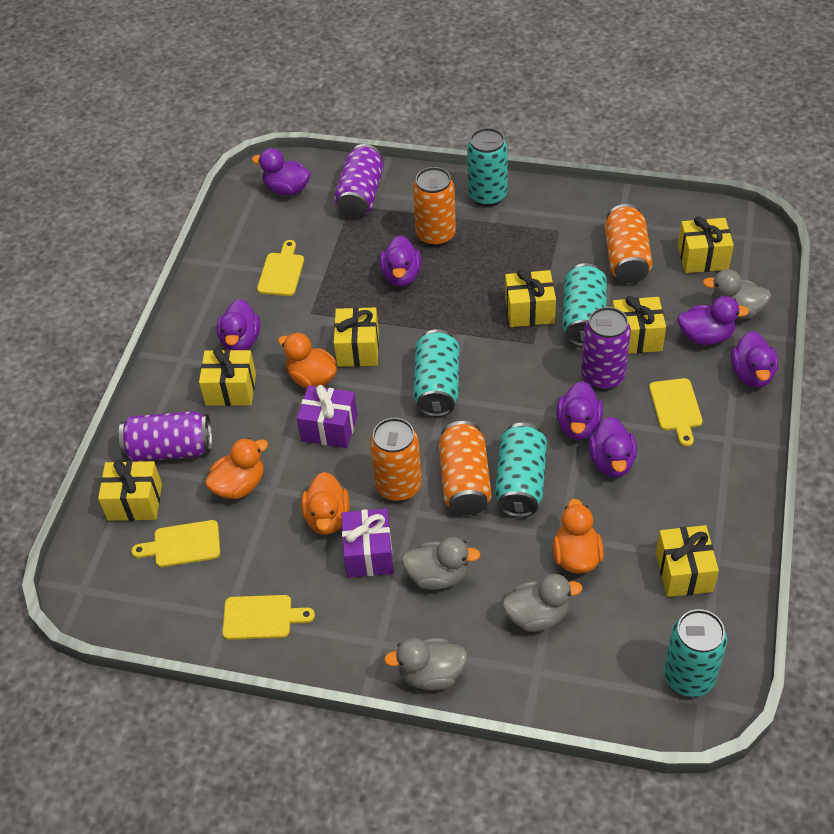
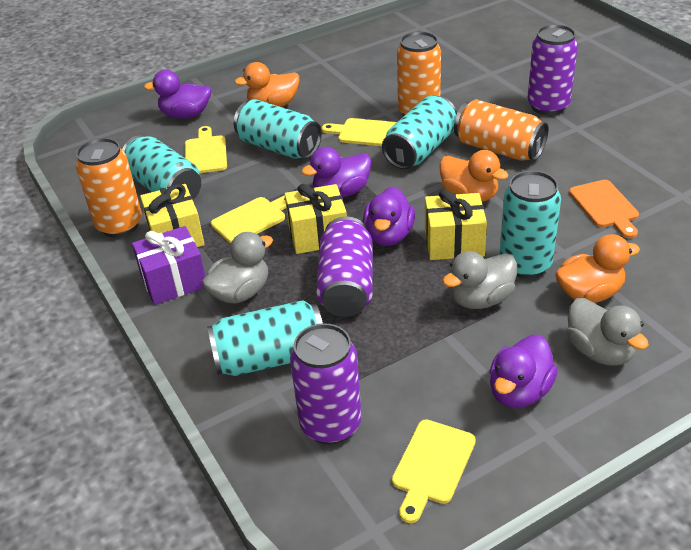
grey duck: 4 -> 3
orange can: 4 -> 3
orange cutting board: 0 -> 1
orange duck: 4 -> 3
purple duck: 7 -> 4
purple gift: 2 -> 1
yellow gift: 7 -> 3

